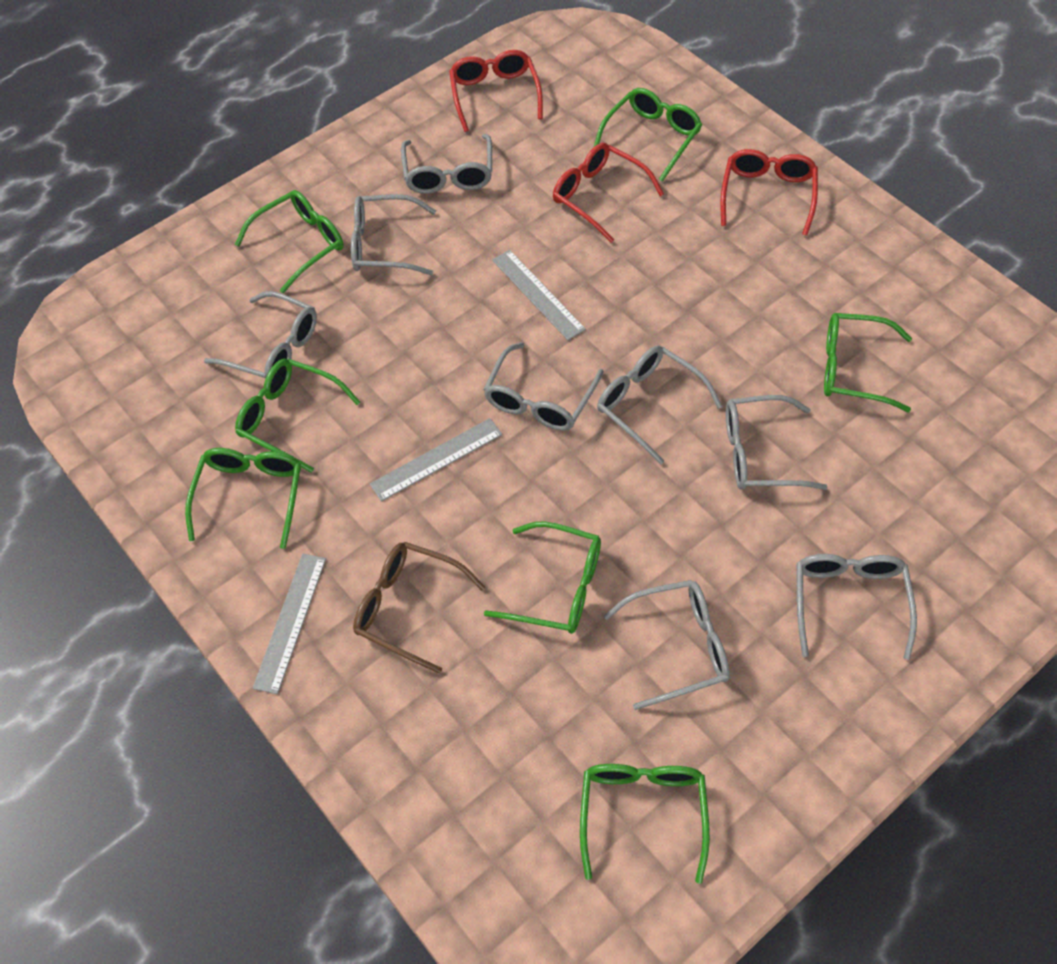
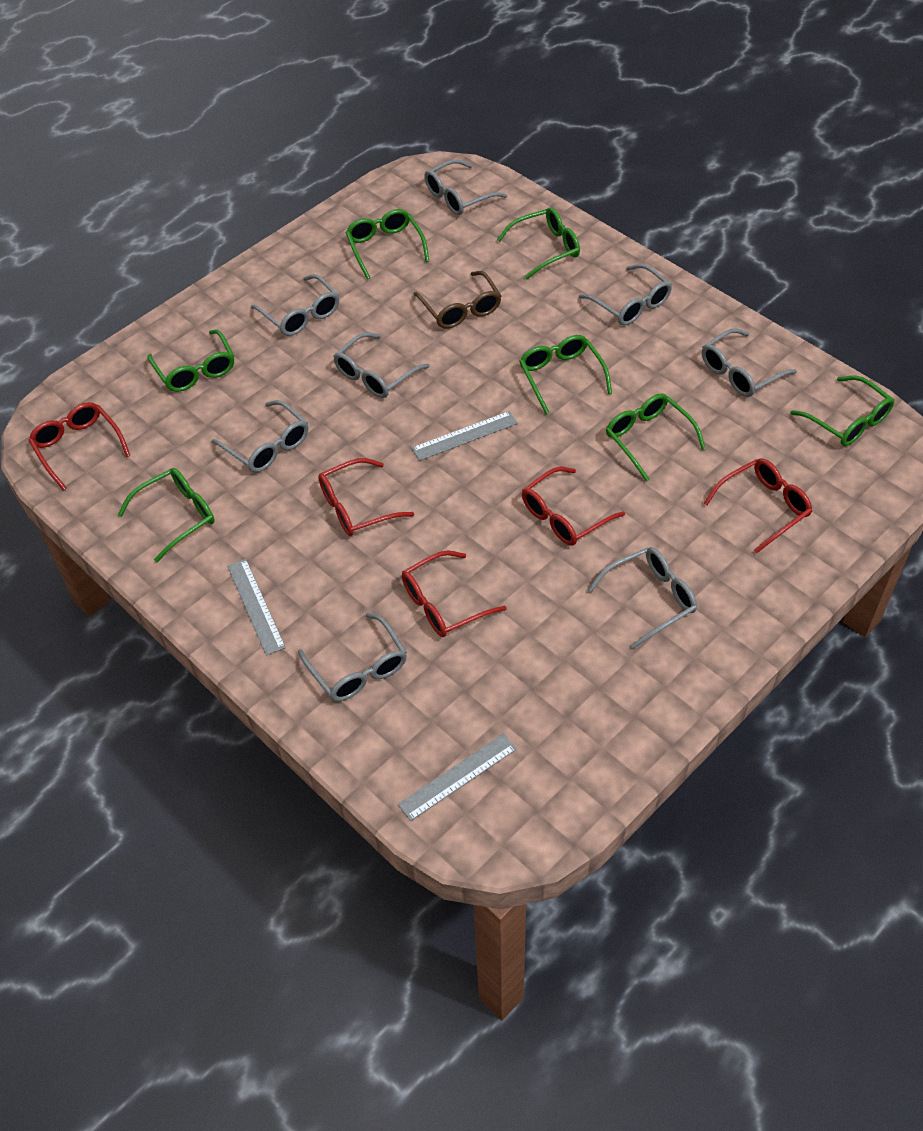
red glasses: 3 -> 5

